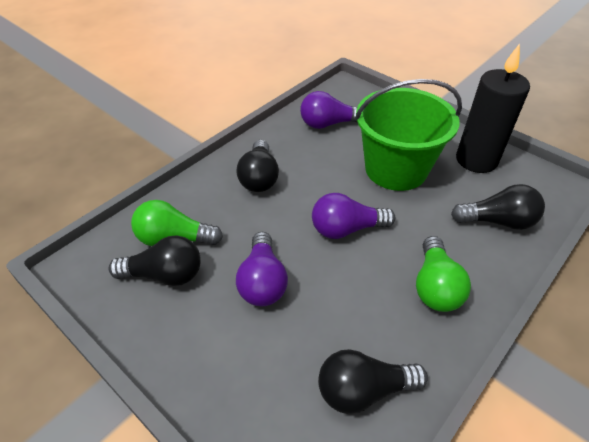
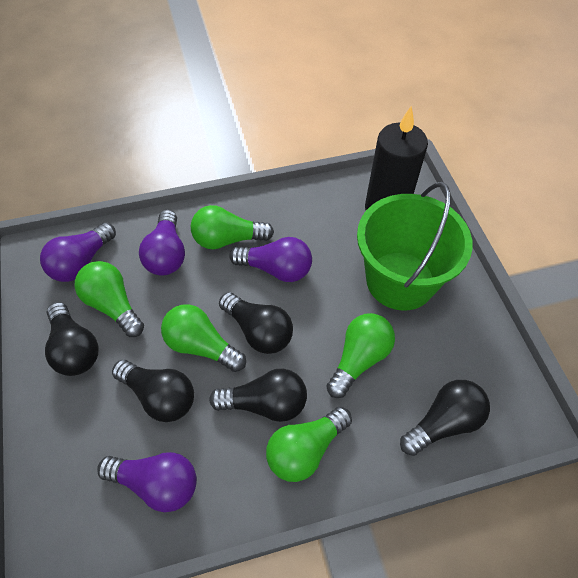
black light bulb: 4 -> 5
green light bulb: 2 -> 5
purple light bulb: 3 -> 4

